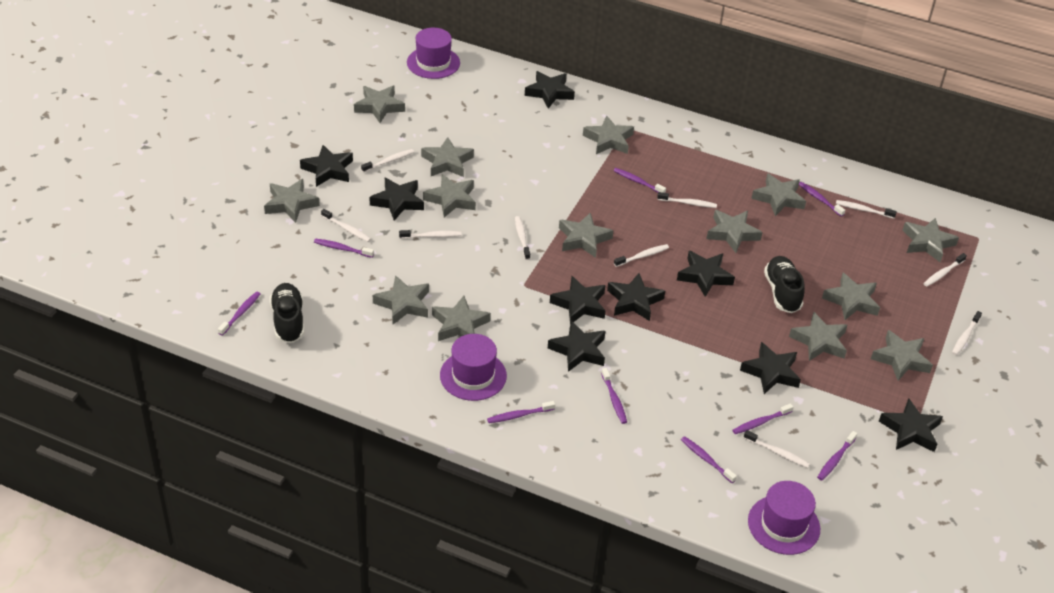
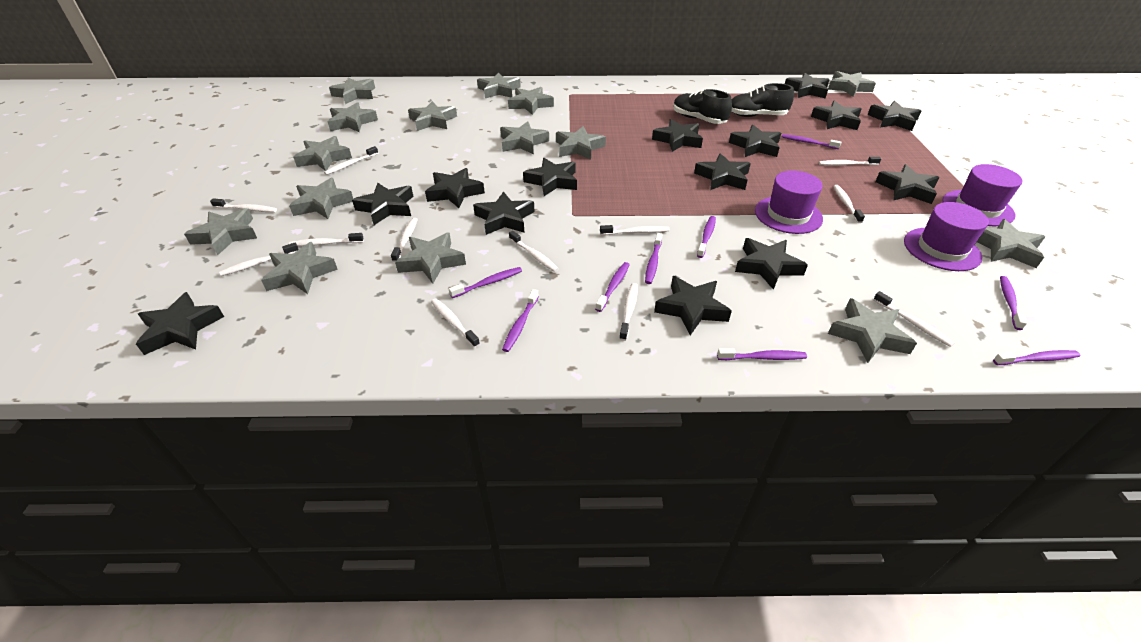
black star: 9 -> 14
grey star: 14 -> 15
white toothbrush: 10 -> 12

